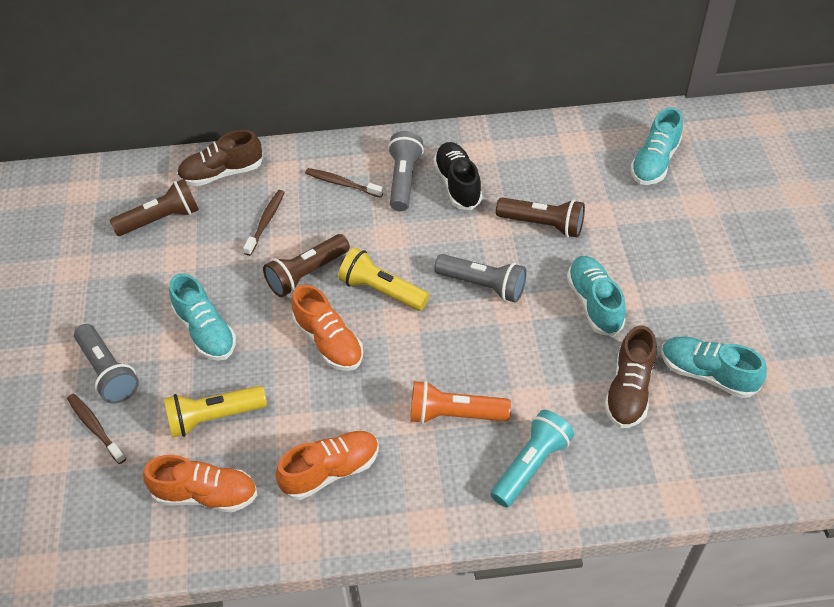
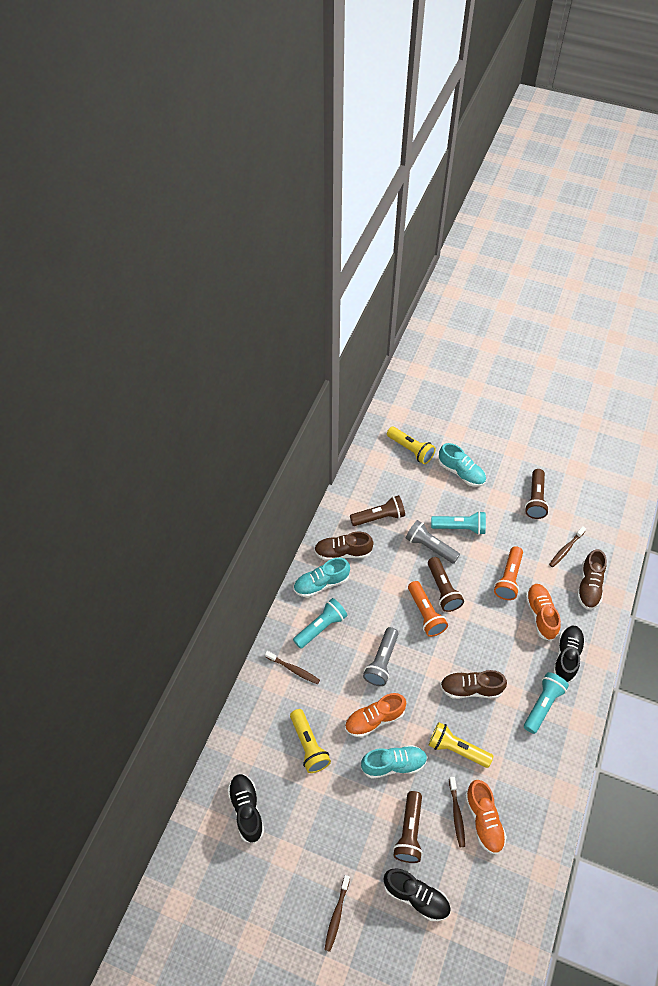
black shoe: 1 -> 3
brown flashlight: 3 -> 4
brown shoe: 2 -> 3
brown toothbrush: 3 -> 4
grey flashlight: 3 -> 2
orange flashlight: 1 -> 2
turquoise flashlight: 1 -> 3
turquoise shoe: 4 -> 3
yellow flashlight: 2 -> 3

